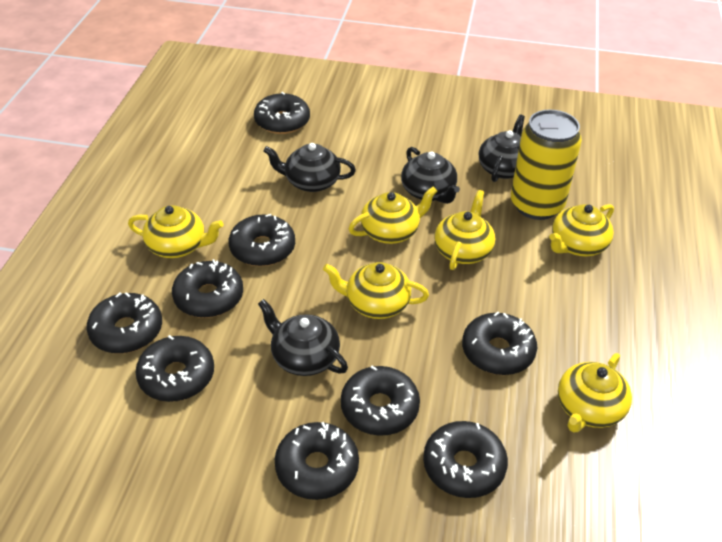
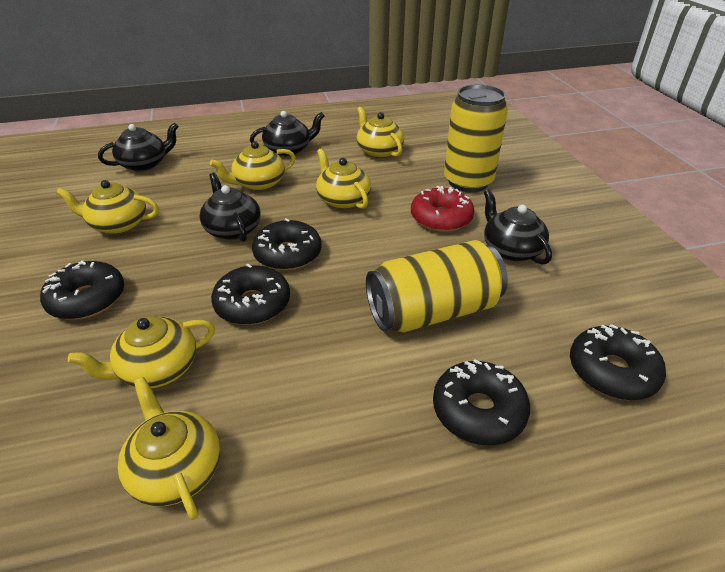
black donut: 9 -> 5
red donut: 0 -> 1
yellow can: 1 -> 2

